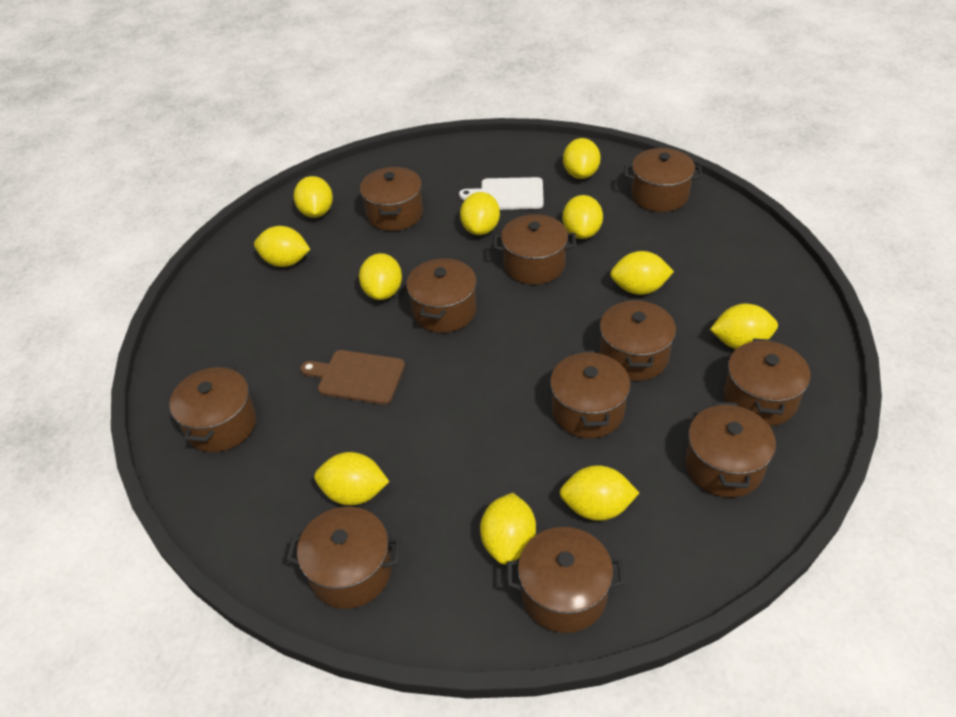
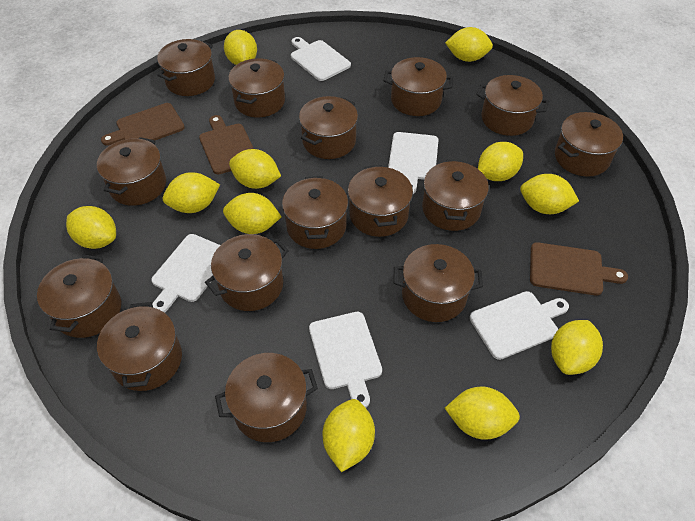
brown cutting board: 1 -> 3
brown pot: 11 -> 15
white cutting board: 1 -> 5

